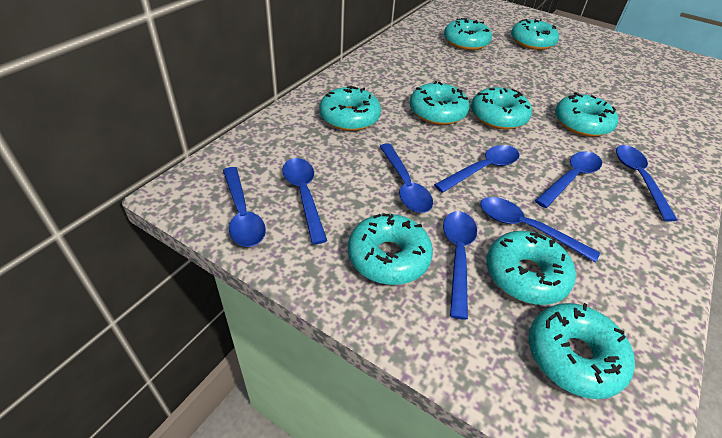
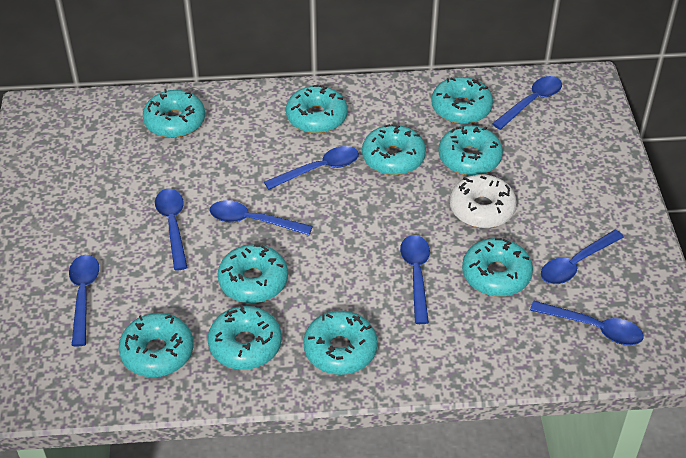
turquoise donut: 9 -> 10
white donut: 0 -> 1

